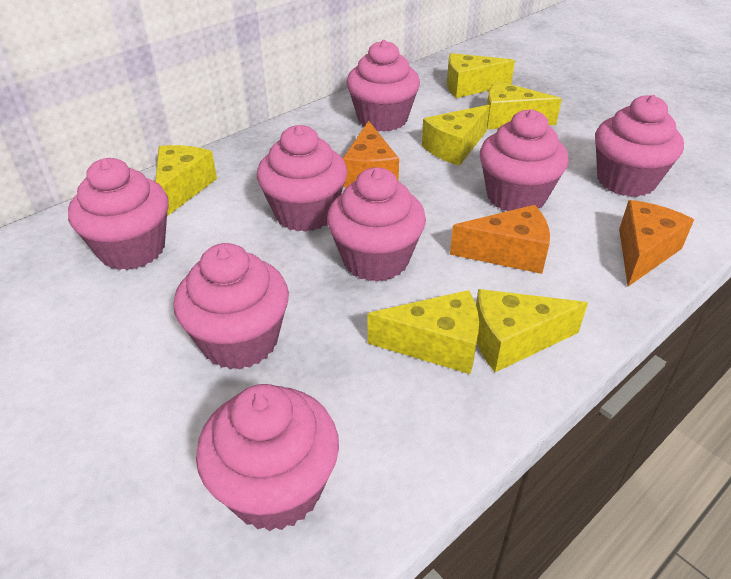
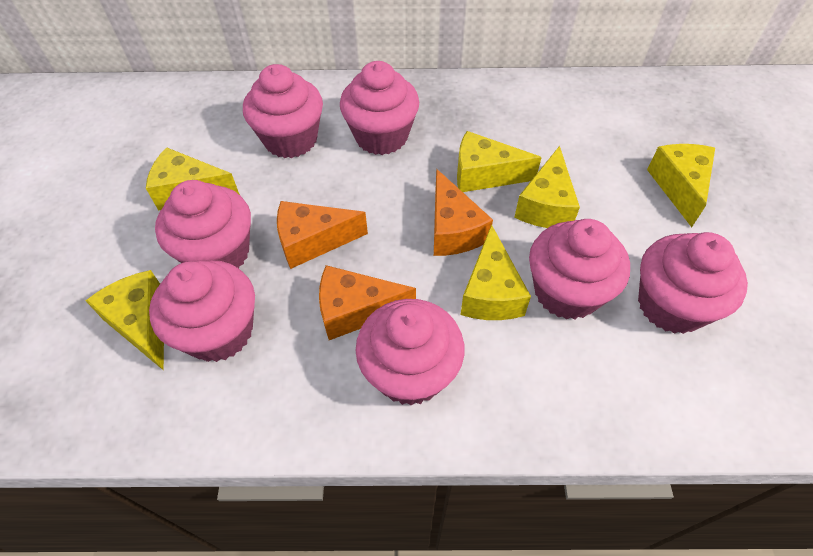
pink cupcake: 8 -> 7

